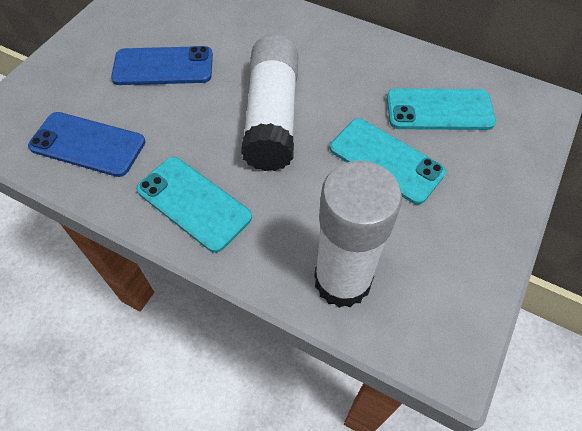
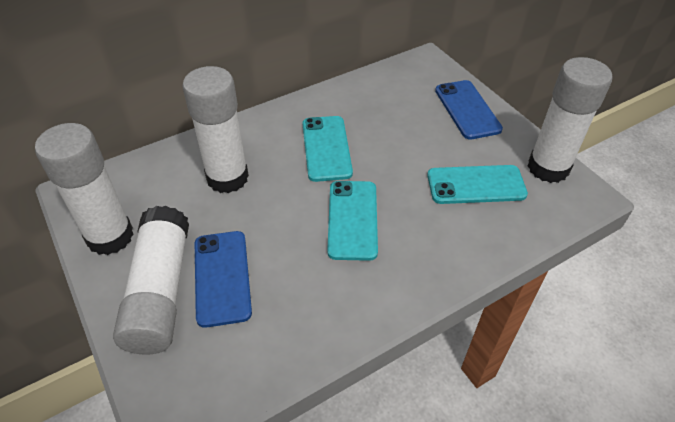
white glue stick: 2 -> 4

